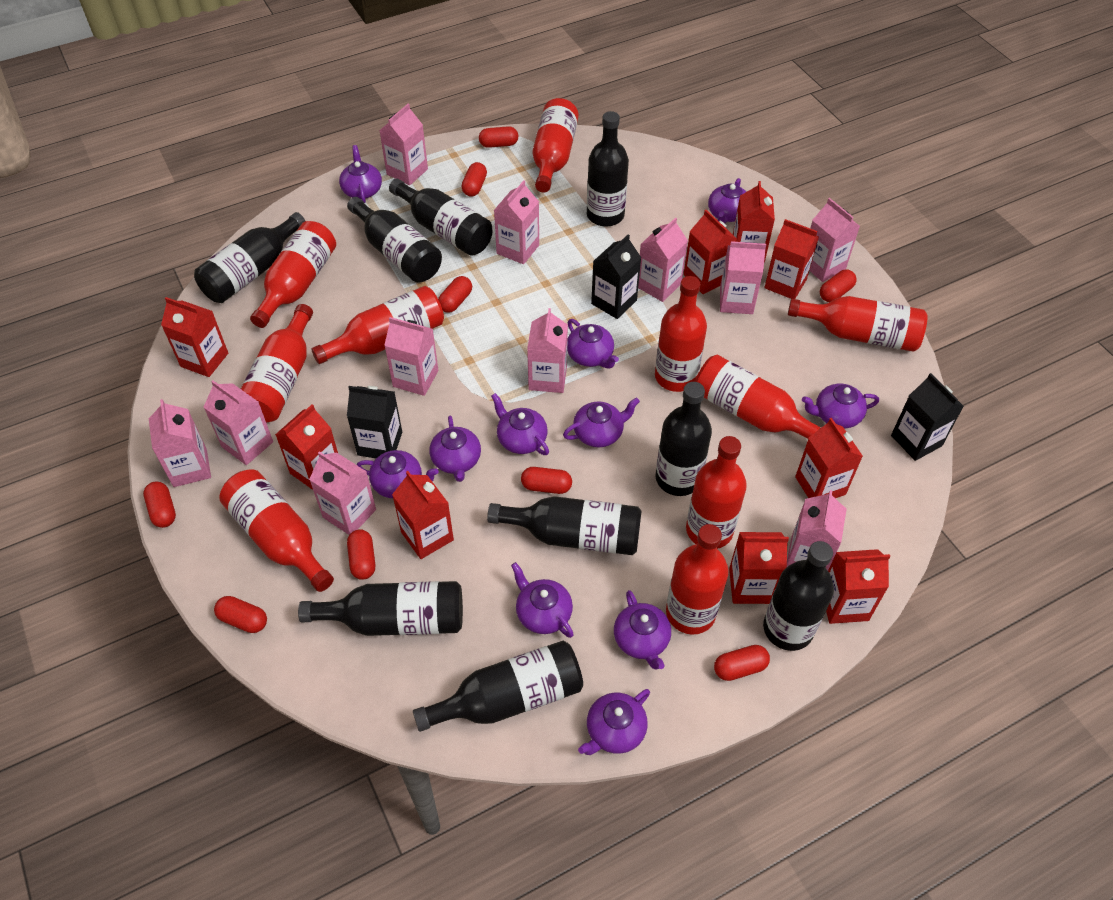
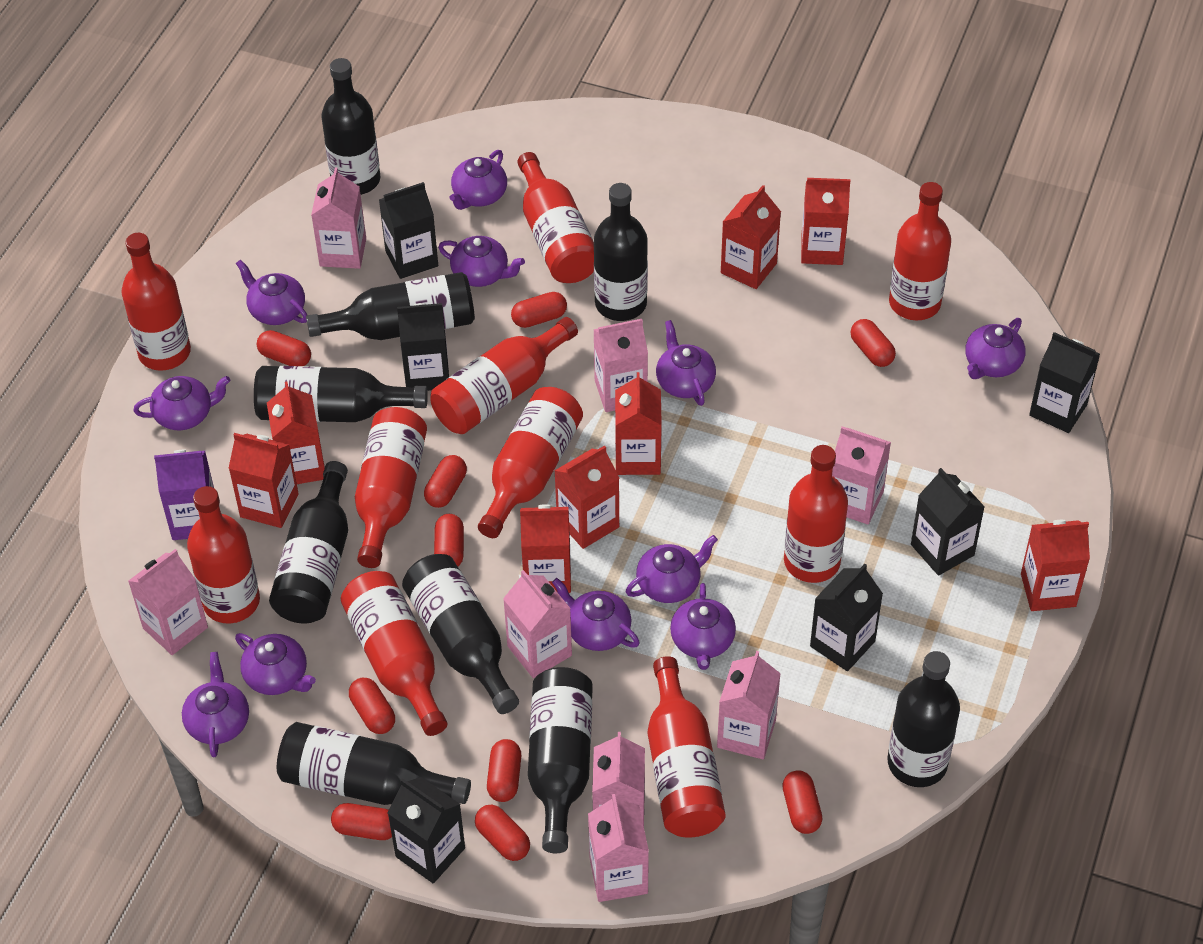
black carton: 3 -> 6
pink carton: 11 -> 8
purple carton: 0 -> 1
red capsule: 9 -> 10
red carton: 9 -> 8

